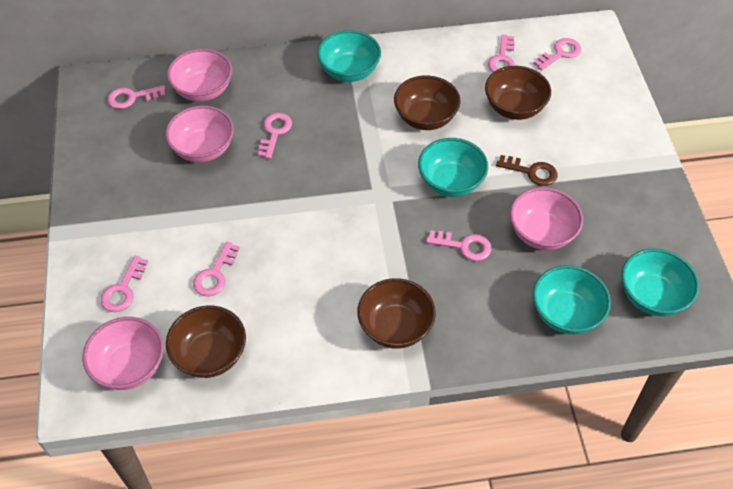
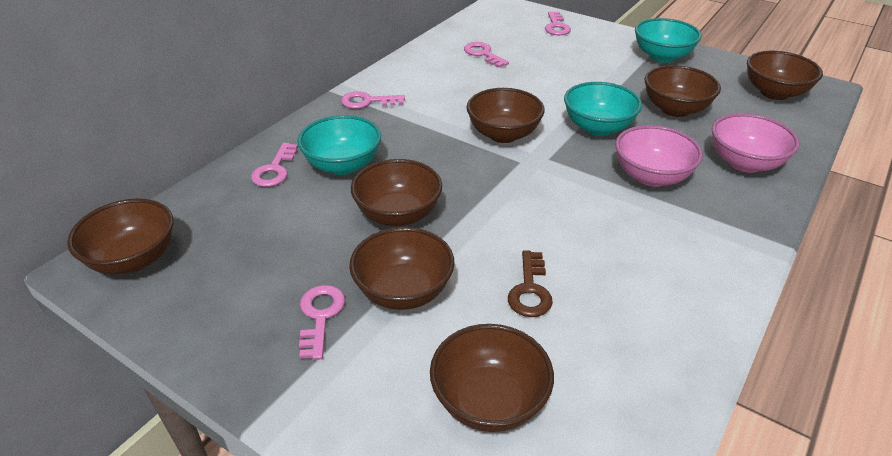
brown bowl: 4 -> 7
pink bowl: 4 -> 2
pink key: 7 -> 5
turquoise bowl: 4 -> 3

